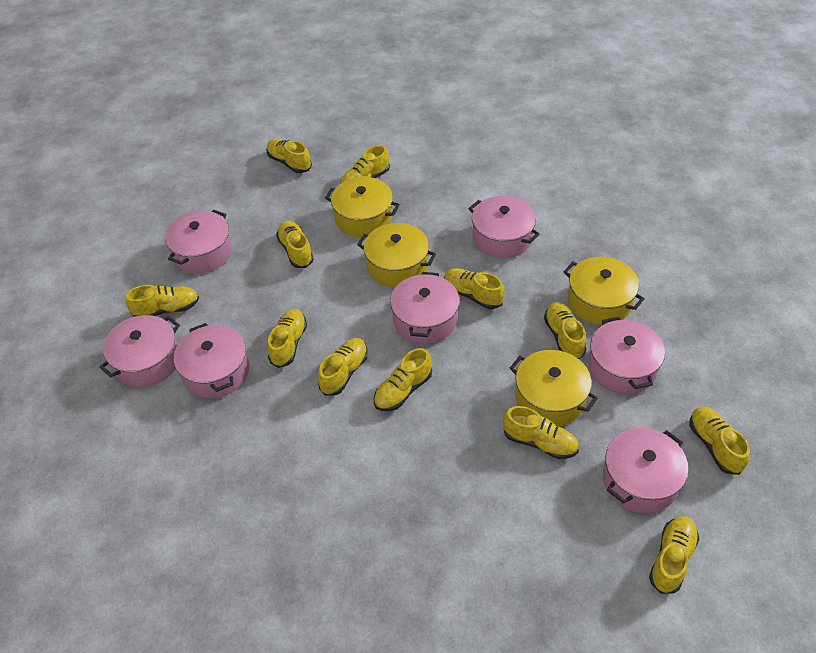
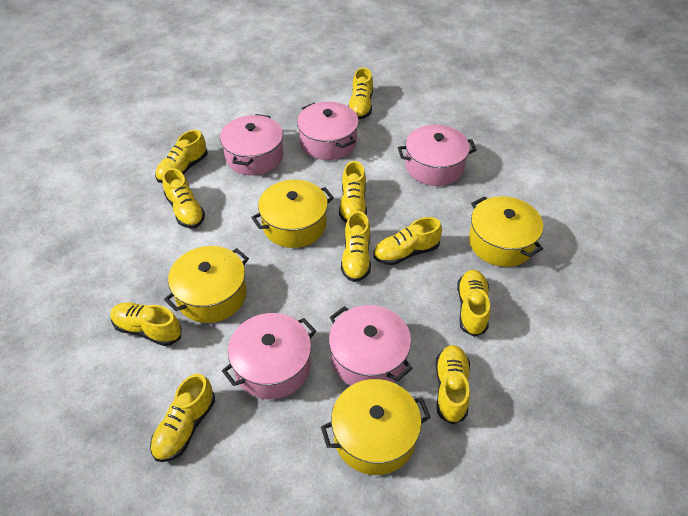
pink pot: 7 -> 5
yellow shoe: 12 -> 10

